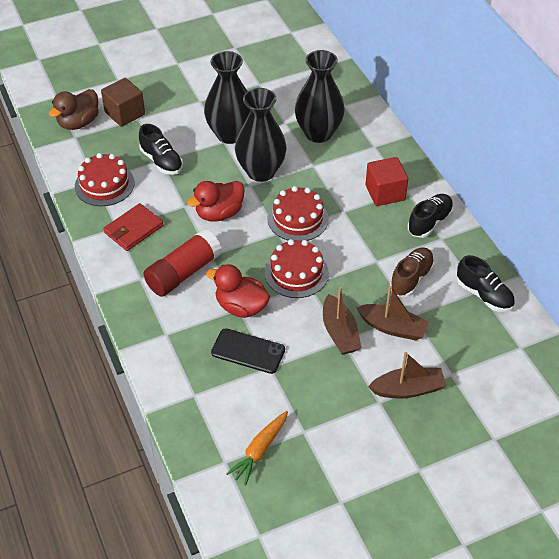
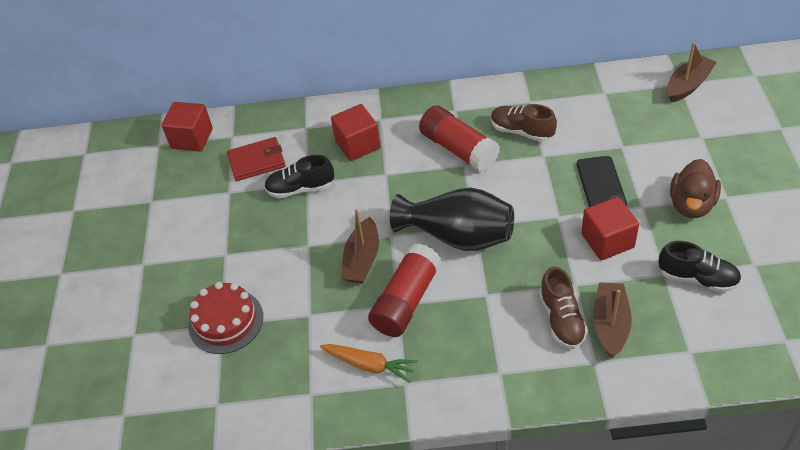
black shoe: 3 -> 2
black vase: 3 -> 1
brown cube: 1 -> 0
brown shoe: 1 -> 2
red cake: 3 -> 1
red cube: 1 -> 3
red duck: 2 -> 0
red glue stick: 1 -> 2

